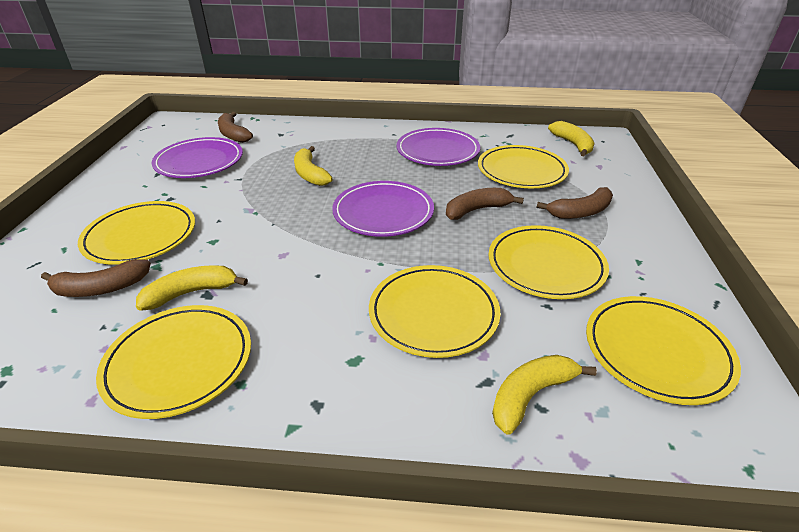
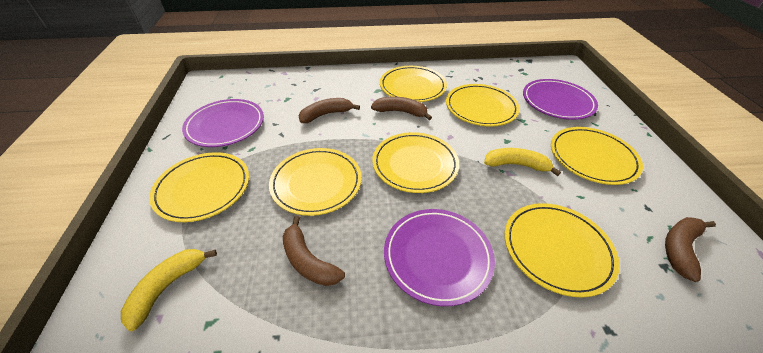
yellow banana: 4 -> 2
yellow plate: 6 -> 7

